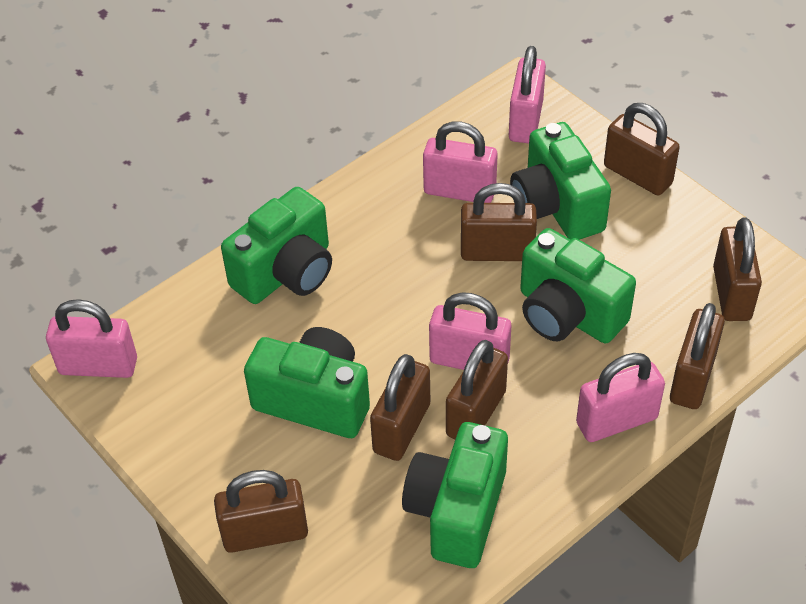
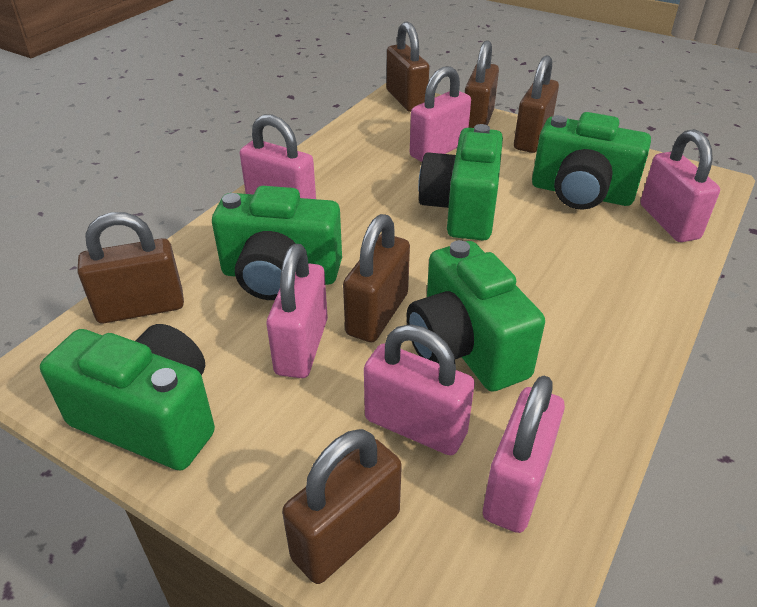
brown padlock: 7 -> 6
pink padlock: 5 -> 6

